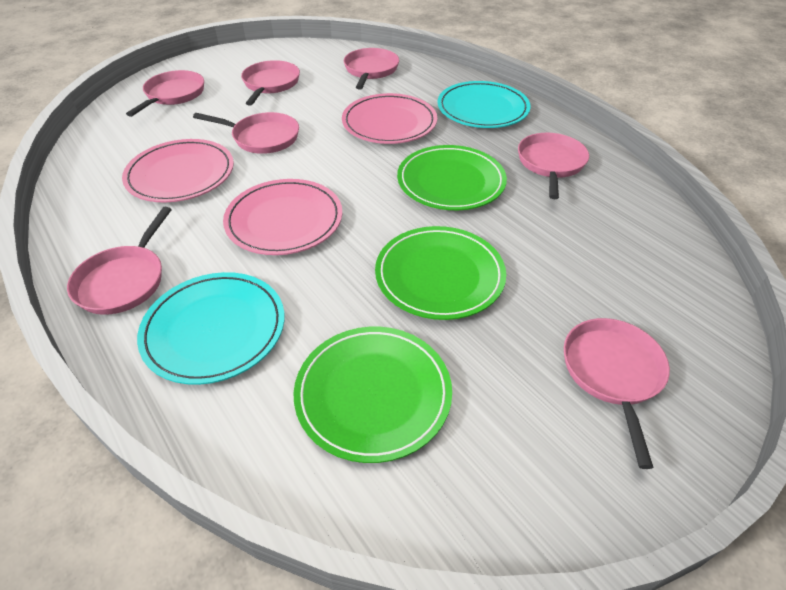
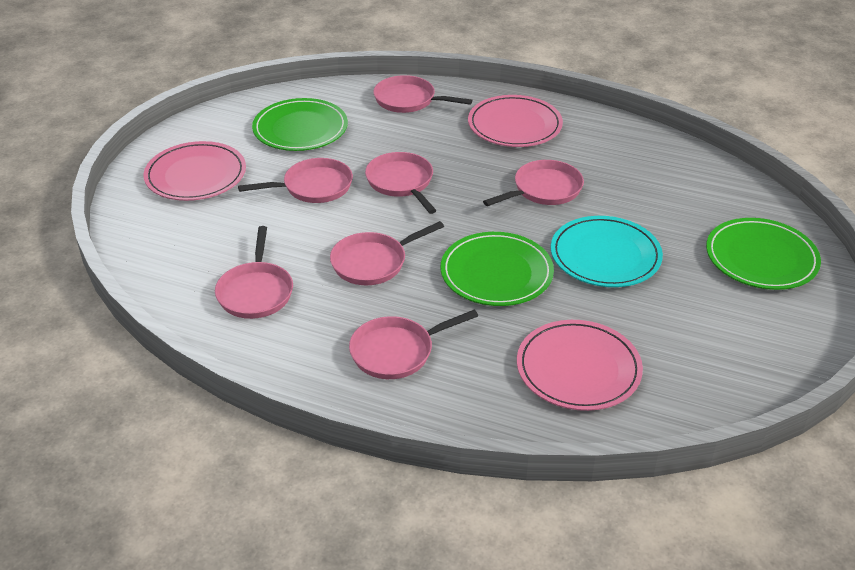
turquoise plate: 2 -> 1

